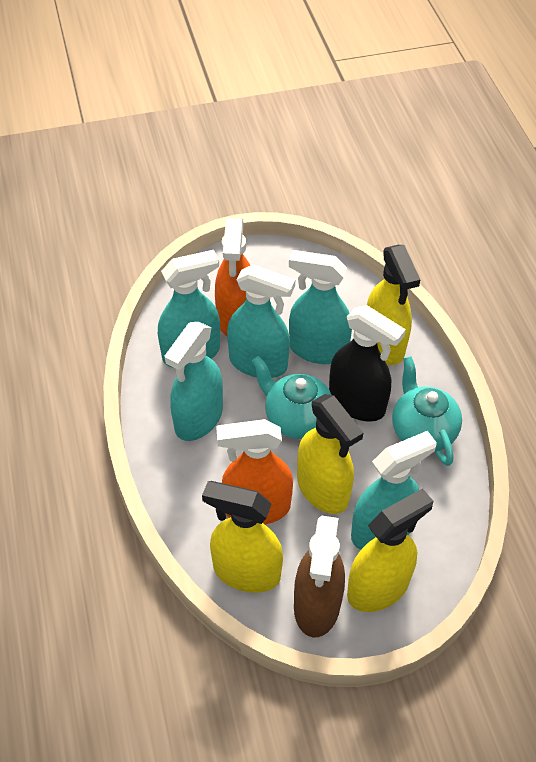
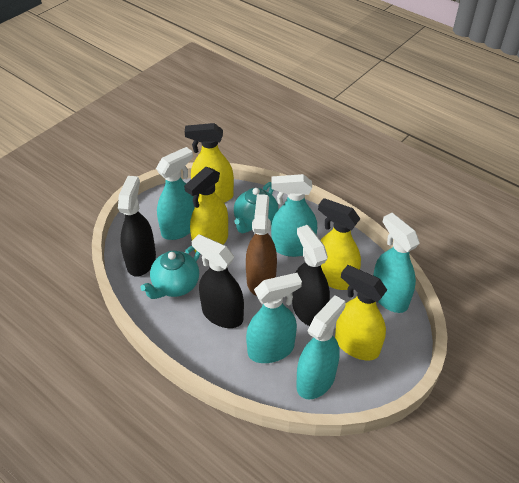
black spray bottle: 1 -> 3
orange spray bottle: 2 -> 0

